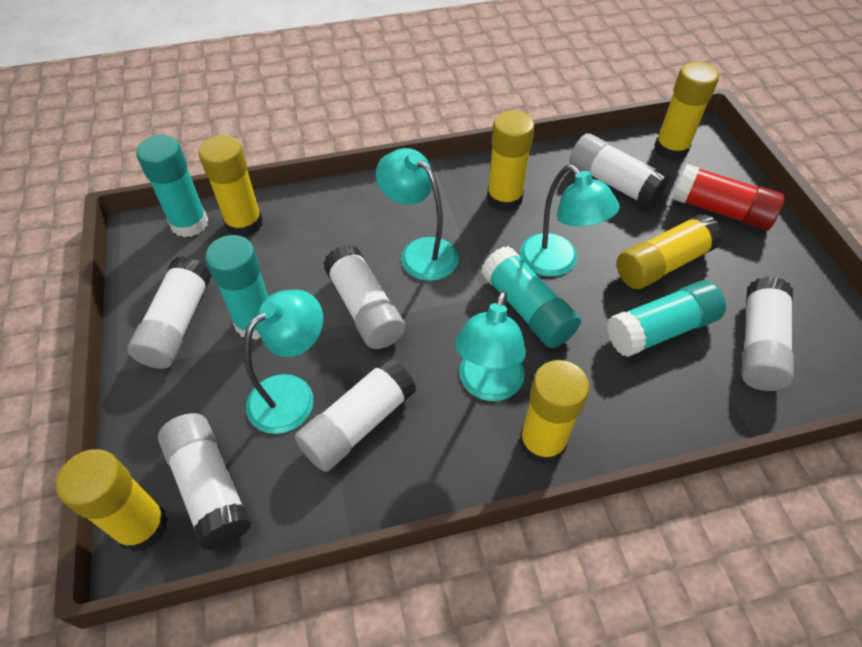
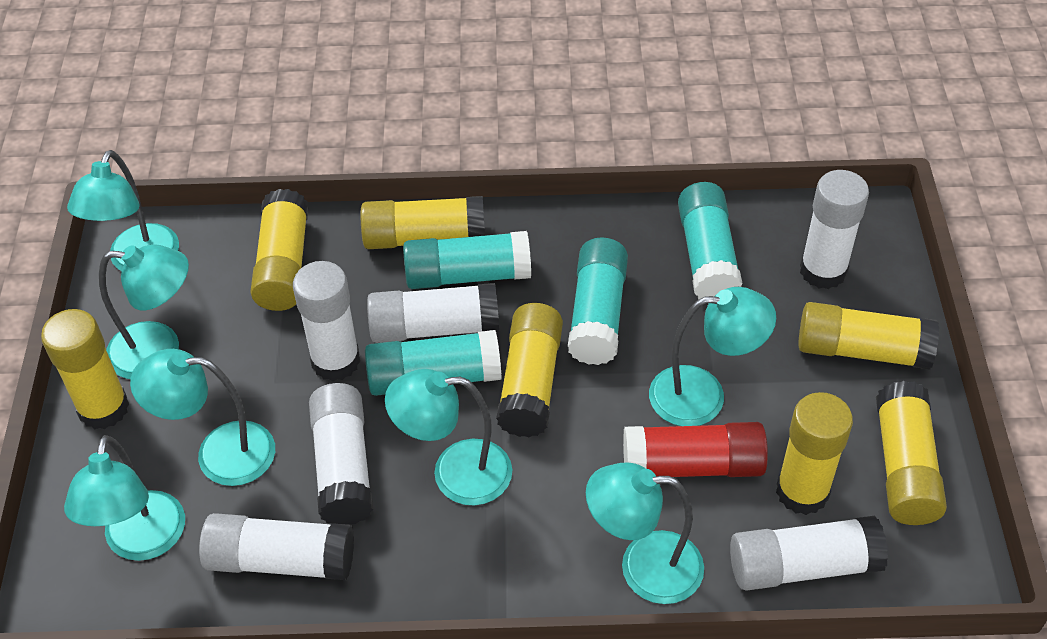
turquoise lamp: 4 -> 7
yellow glue stick: 6 -> 7

